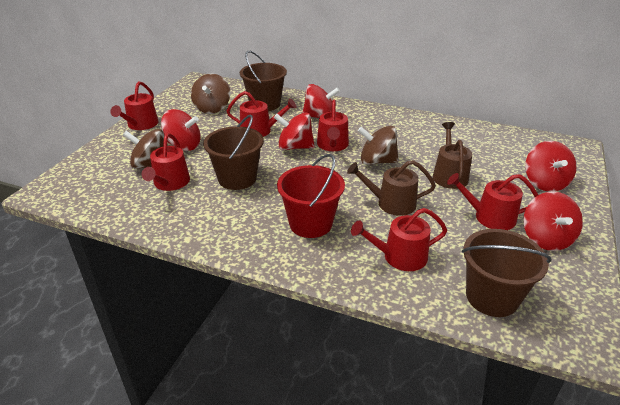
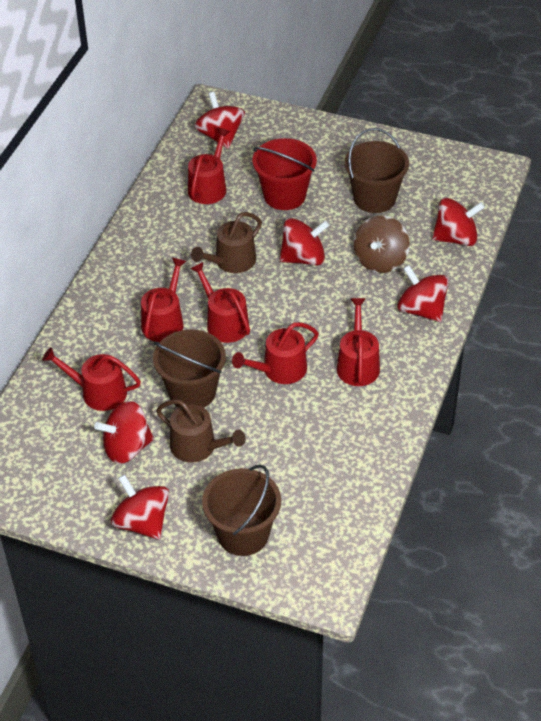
brown spinning top: 3 -> 1
red spinning top: 5 -> 6

